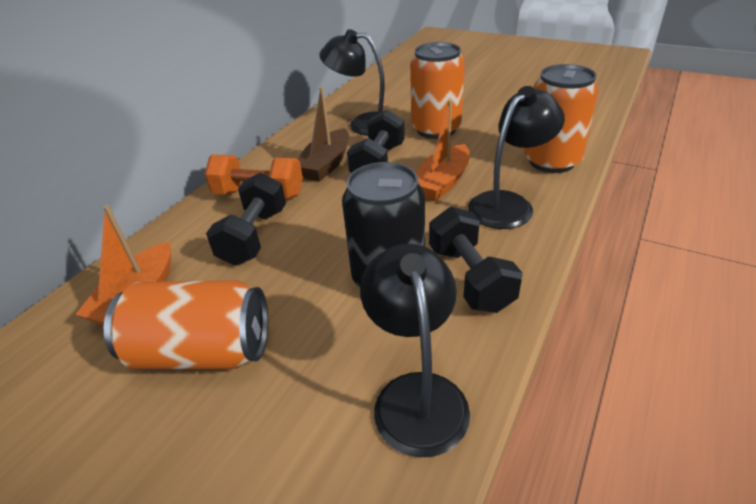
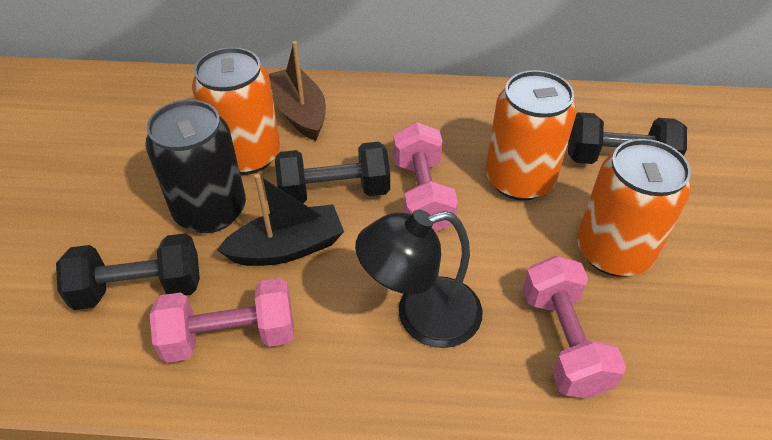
black boat: 0 -> 1
black lamp: 3 -> 1
orange boat: 2 -> 0
orange dumbbell: 1 -> 0
pink dumbbell: 0 -> 3

